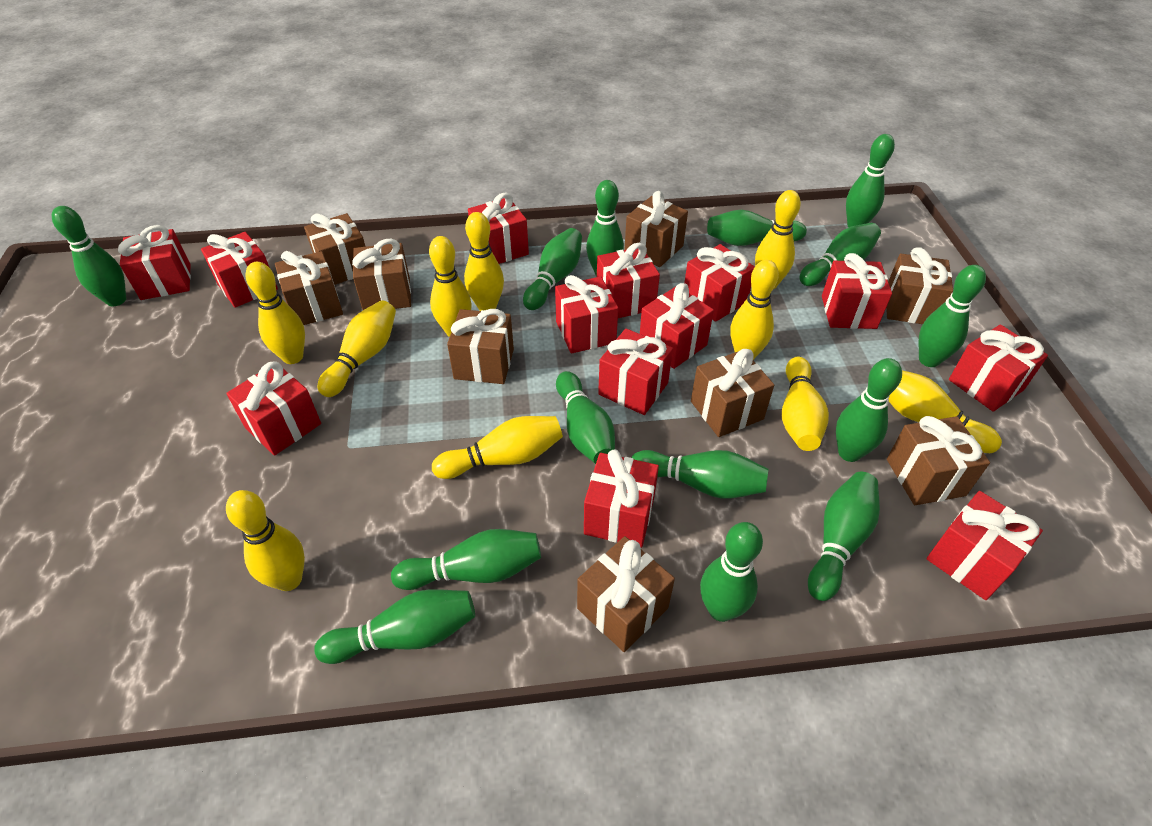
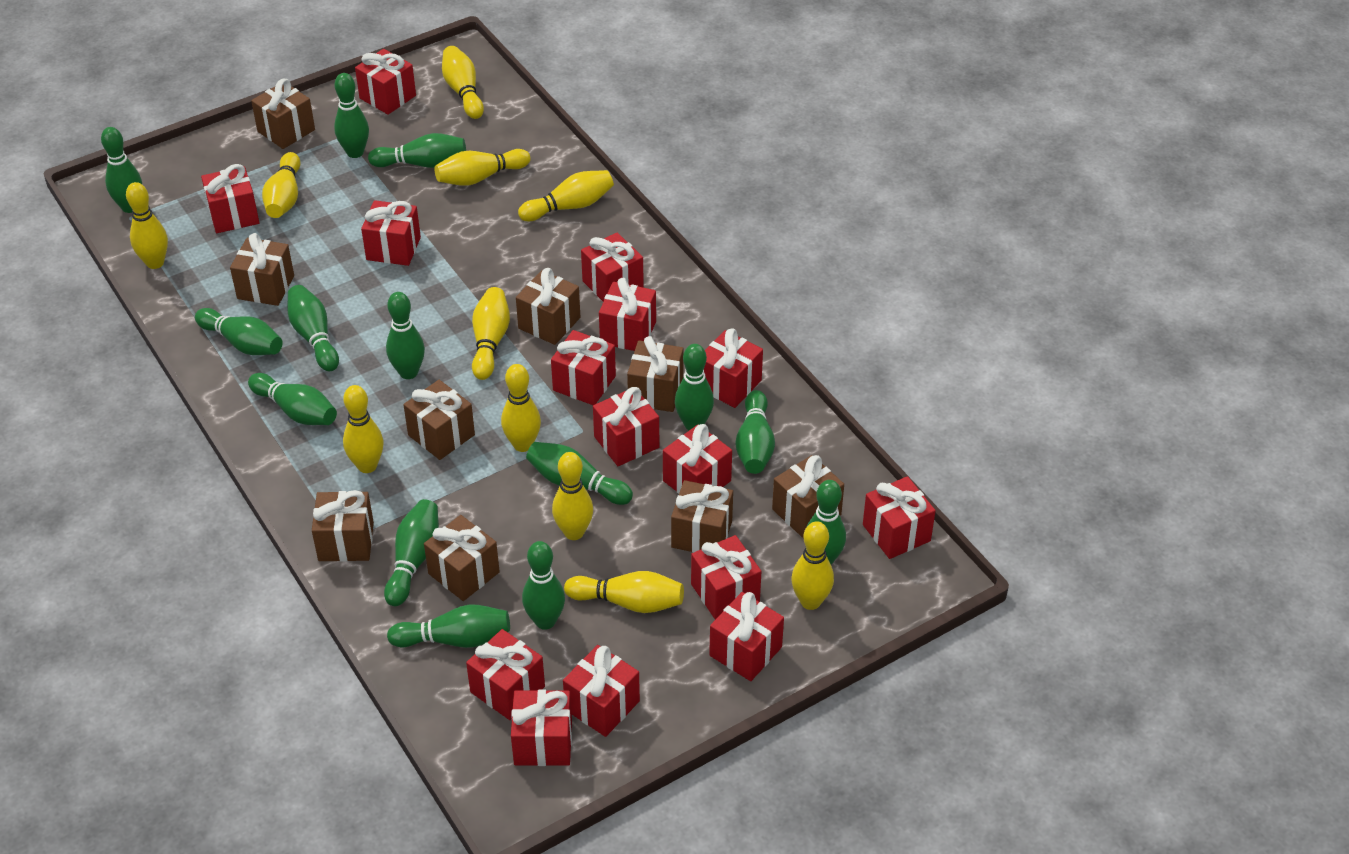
red gift: 13 -> 15
yellow bowling pin: 10 -> 11

